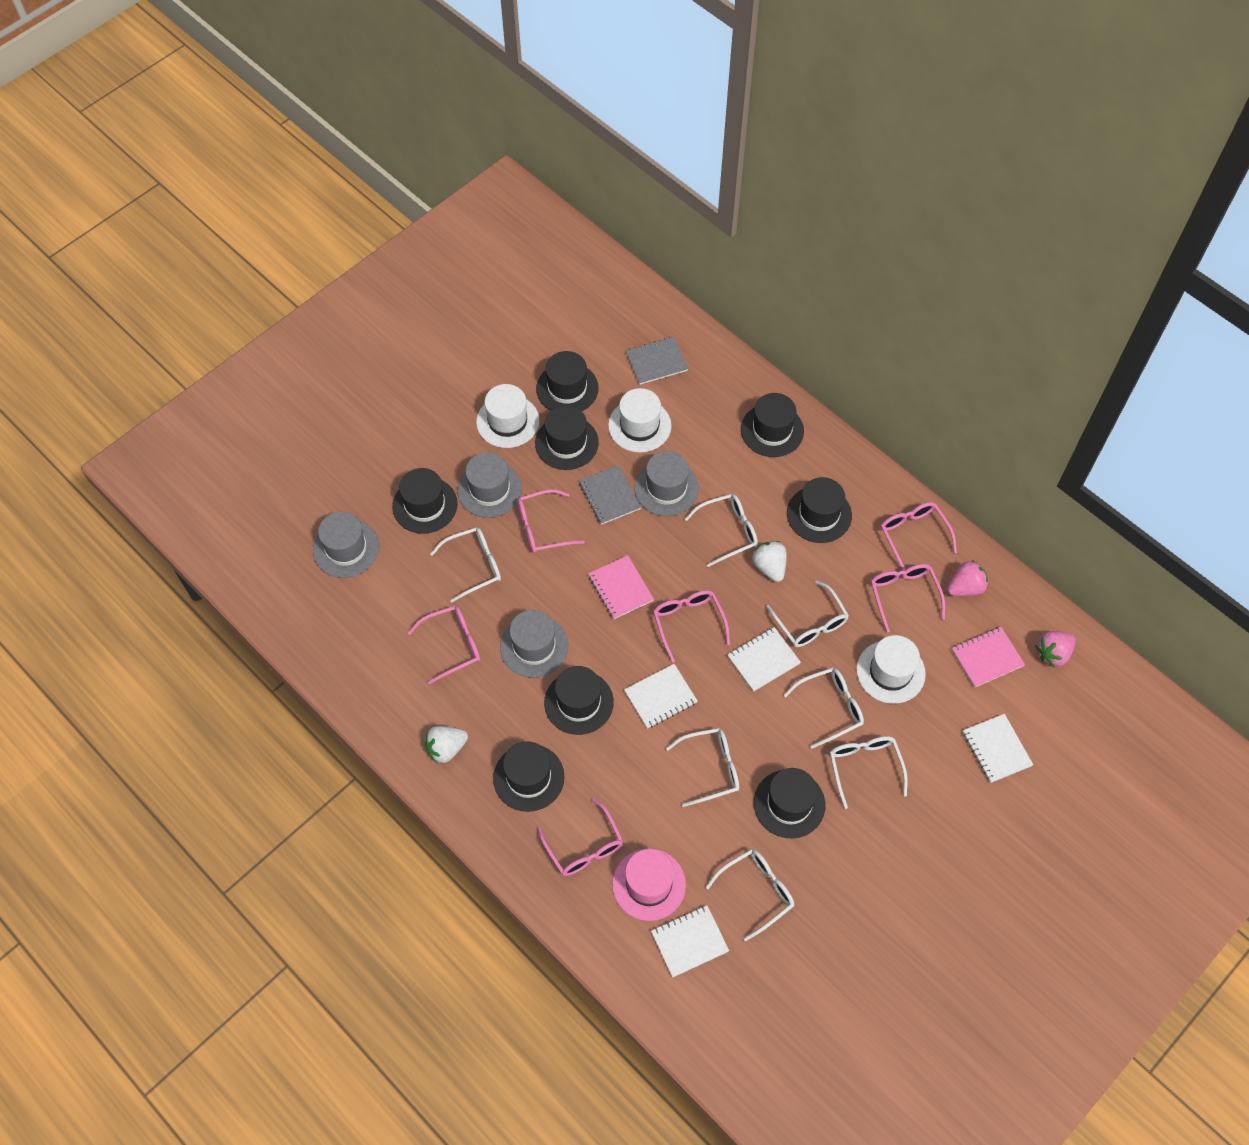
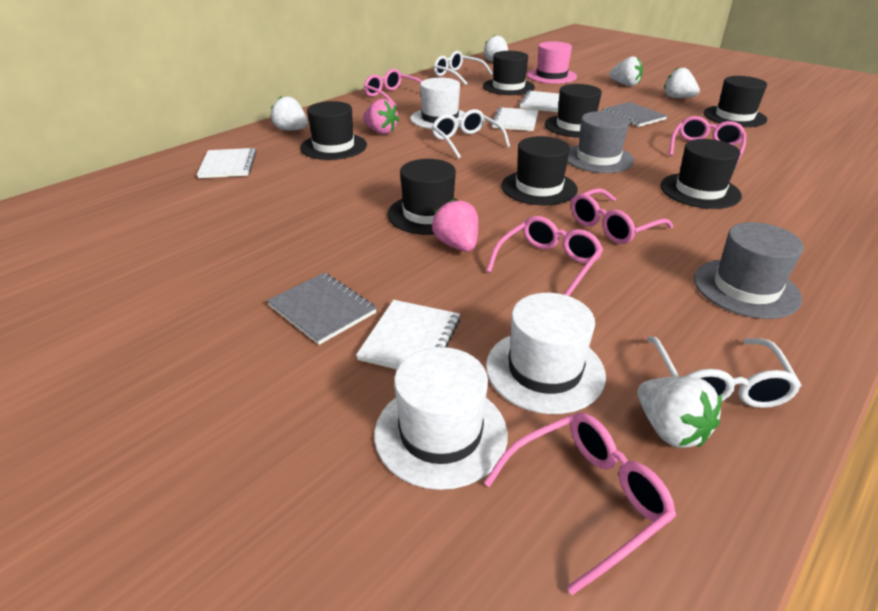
black hat: 8 -> 7
grey hat: 4 -> 2
pink glasses: 6 -> 5
pink notebook: 2 -> 0
white glasses: 7 -> 3
white strawberry: 2 -> 5

